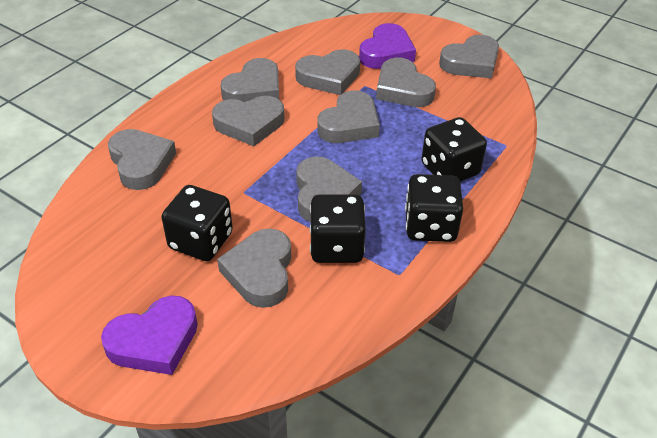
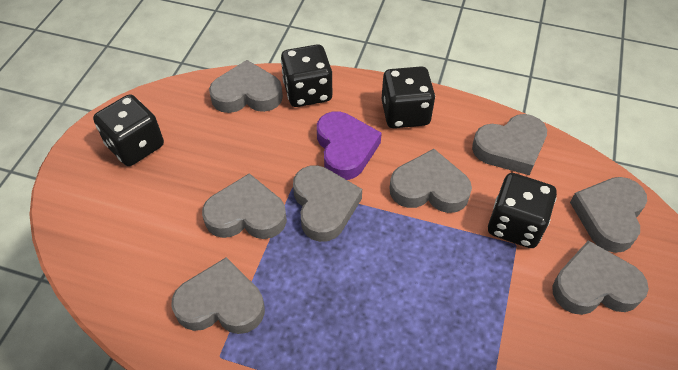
grey heart: 9 -> 8
purple heart: 2 -> 1

